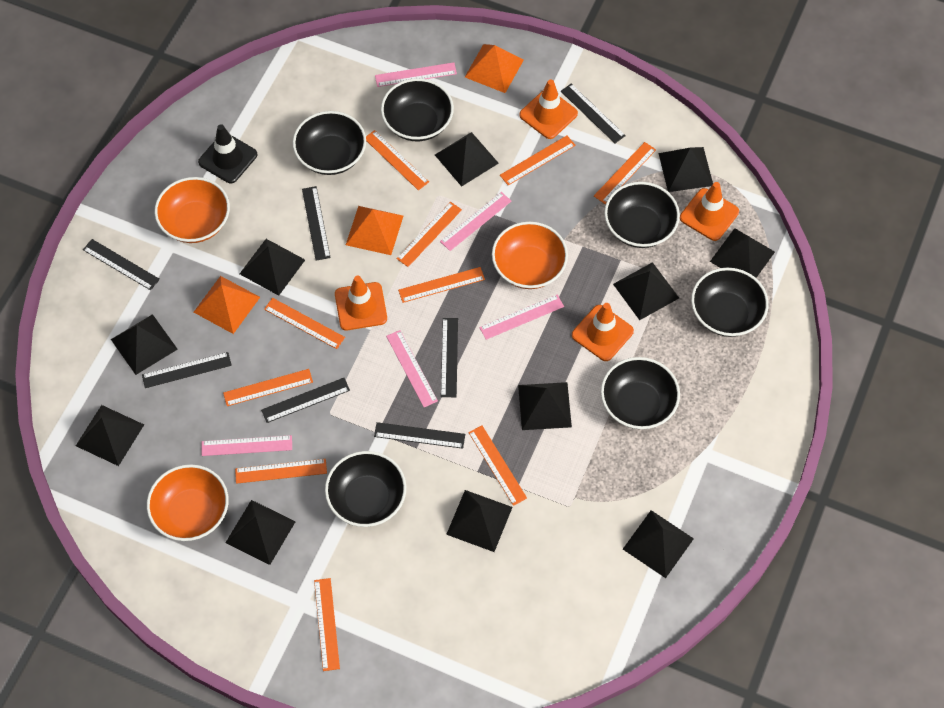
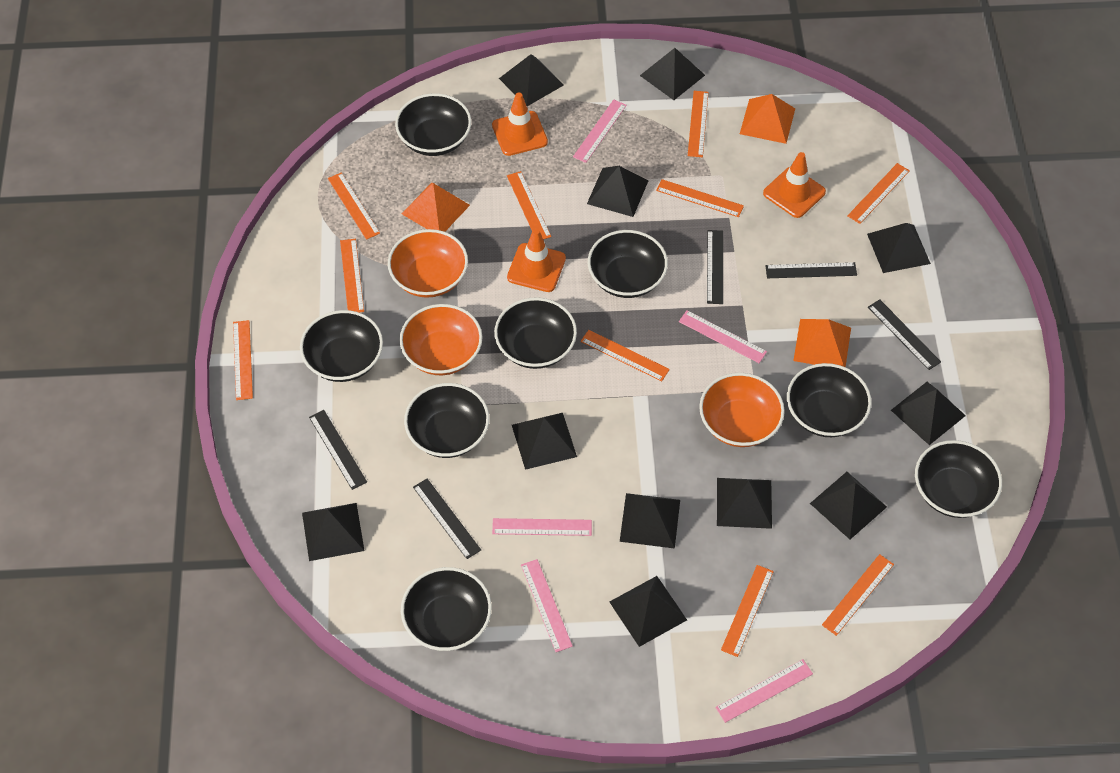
black bowl: 6 -> 8
black ruler: 7 -> 5
black traffic cone: 1 -> 0
orange traffic cone: 4 -> 3

